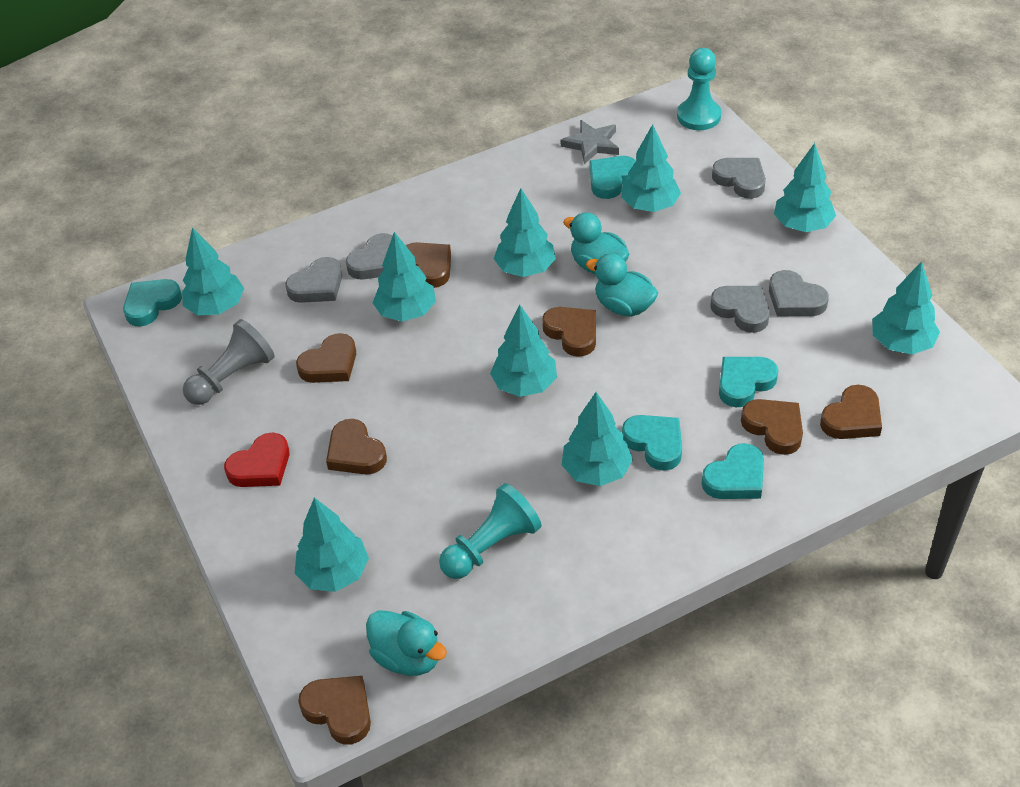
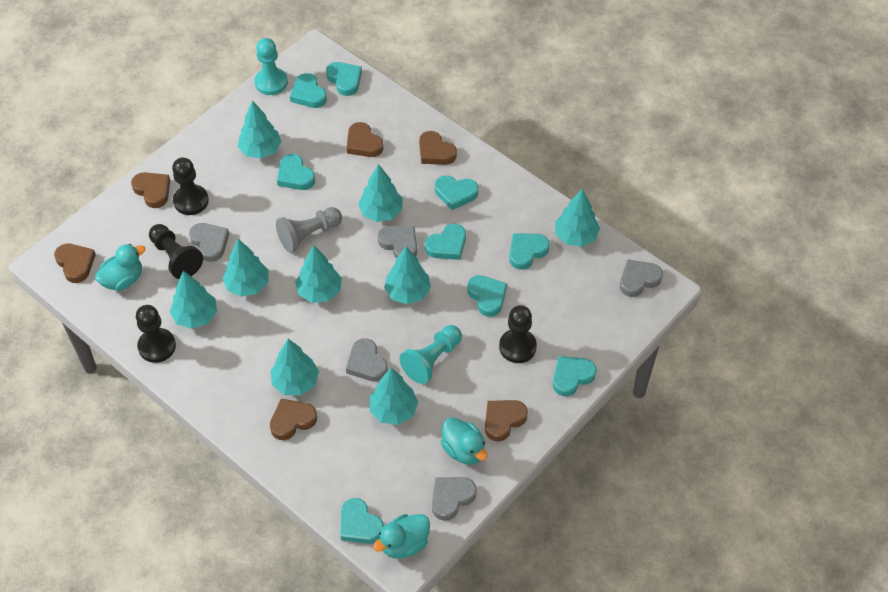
black pawn: 0 -> 4
brown heart: 7 -> 6
grey star: 1 -> 0
red heart: 1 -> 0
turquoise heart: 5 -> 9

